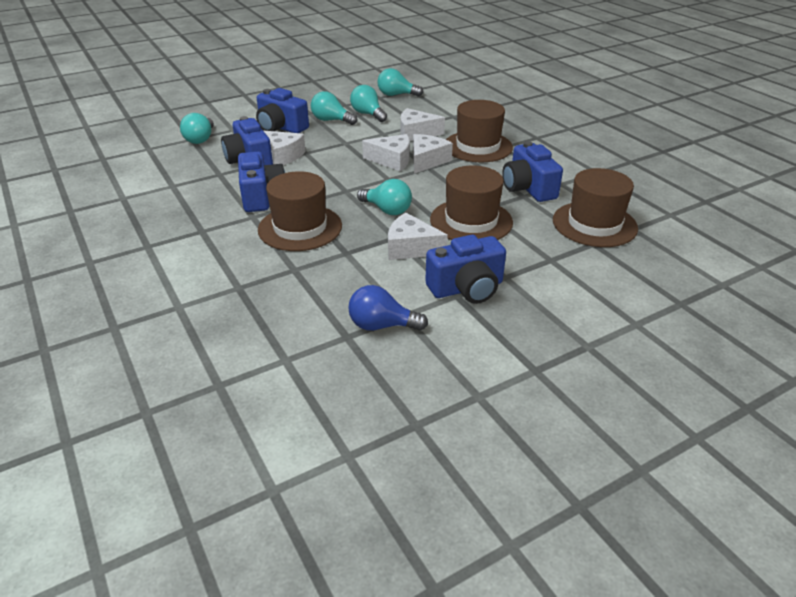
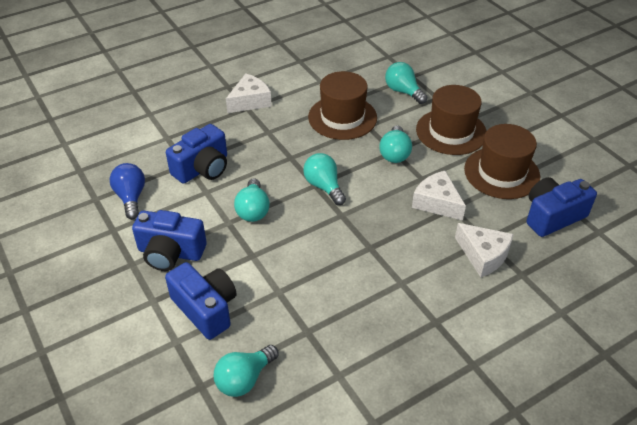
blue camera: 5 -> 4
brown hat: 4 -> 3
white cheese: 5 -> 3

